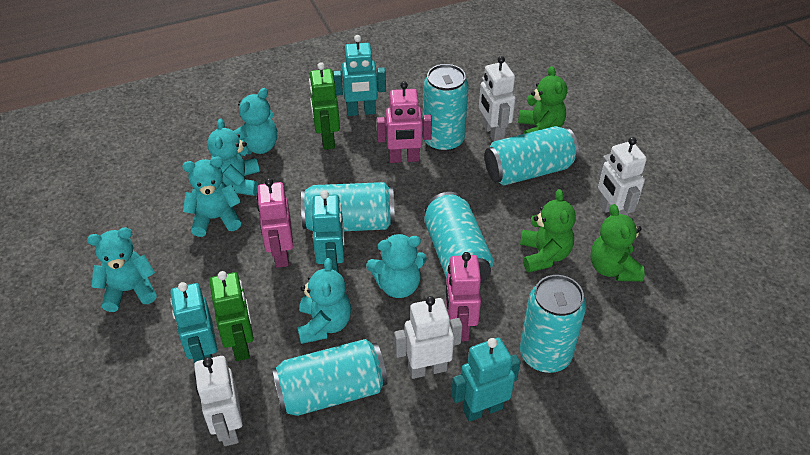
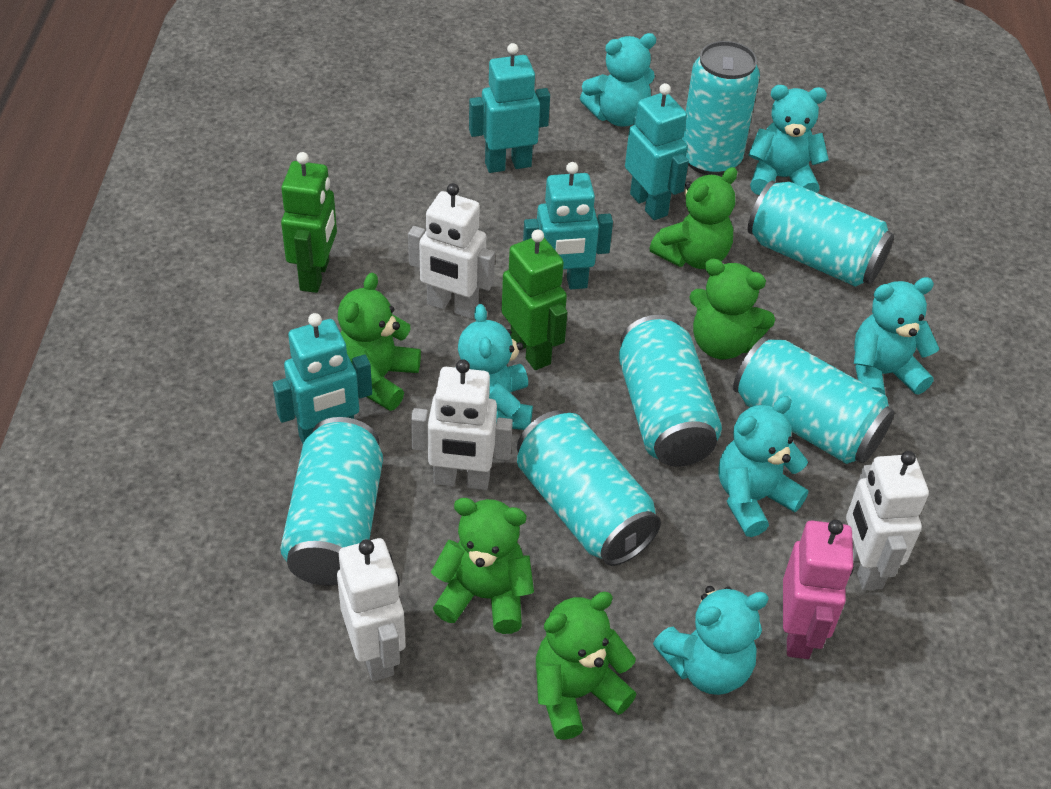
green teddy bear: 3 -> 5
pink robot: 3 -> 1

